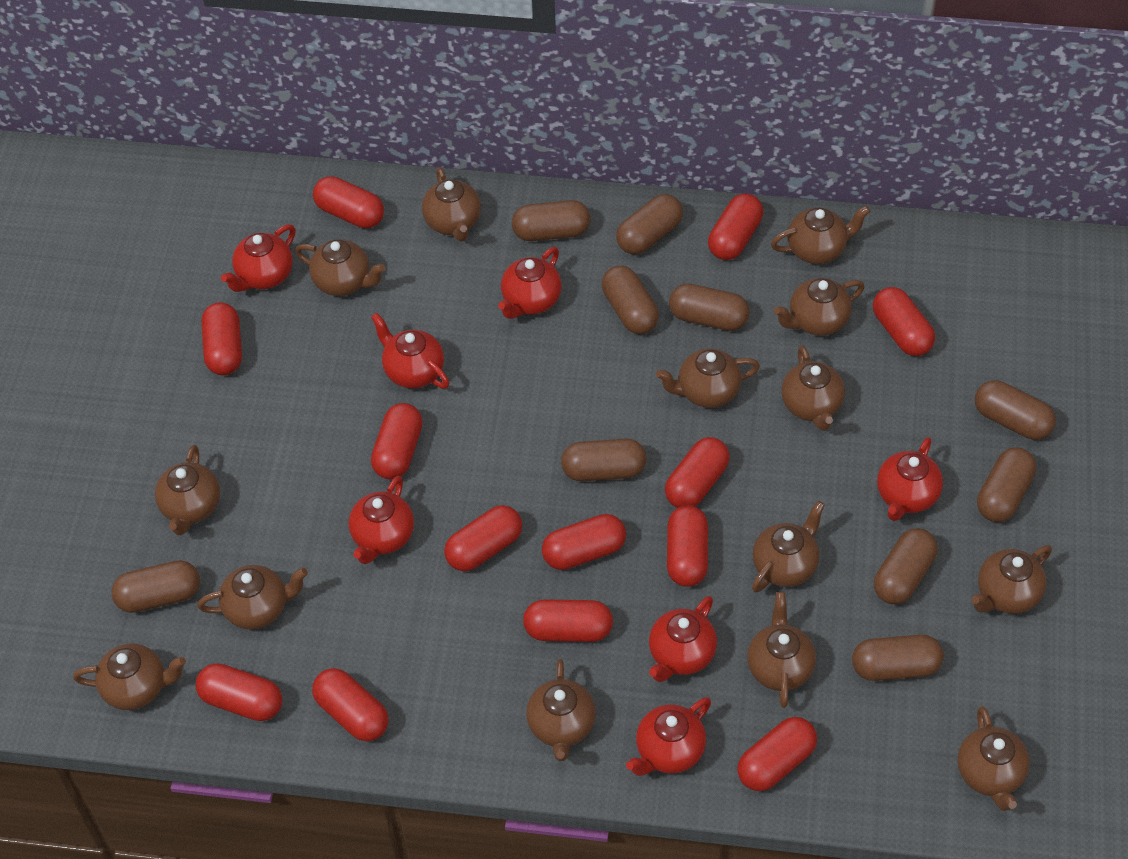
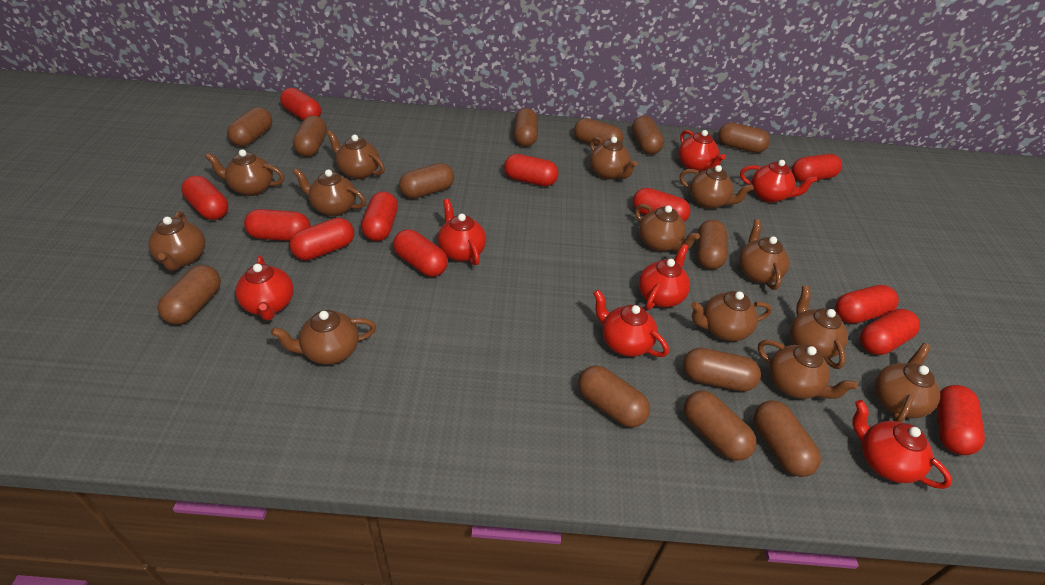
brown capsule: 10 -> 13
brown teapot: 14 -> 13
red capsule: 13 -> 12

